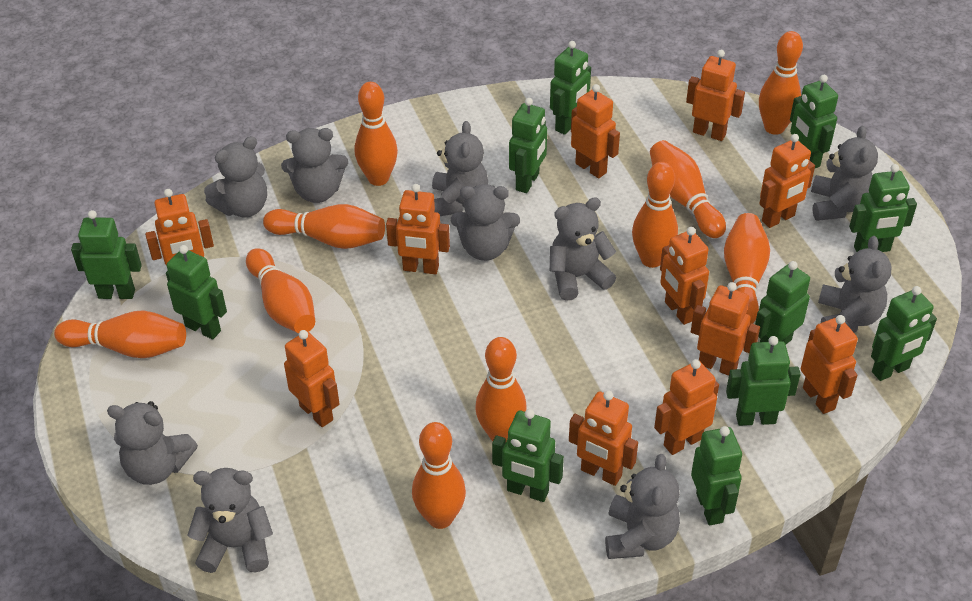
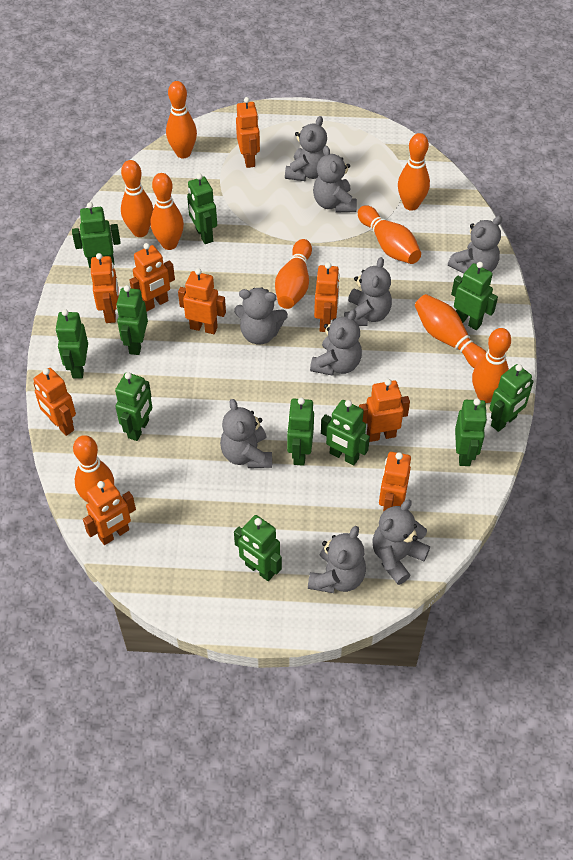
grey teddy bear: 10 -> 9
orange bowling pin: 10 -> 9
orange robot: 11 -> 9

